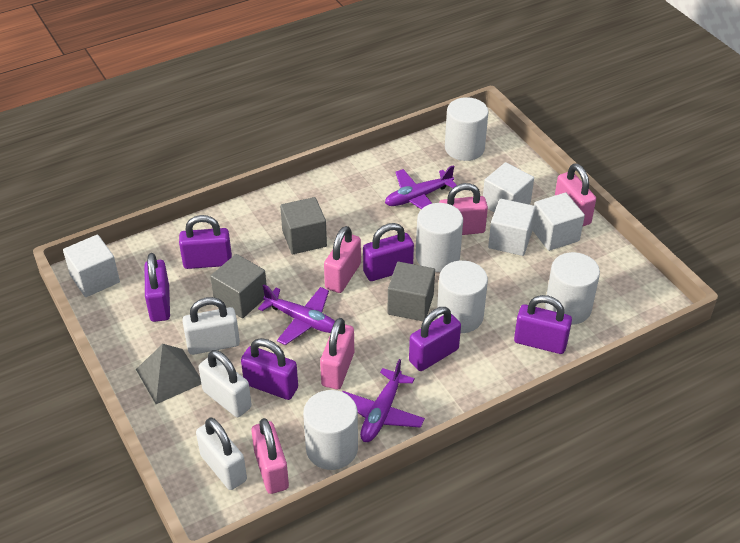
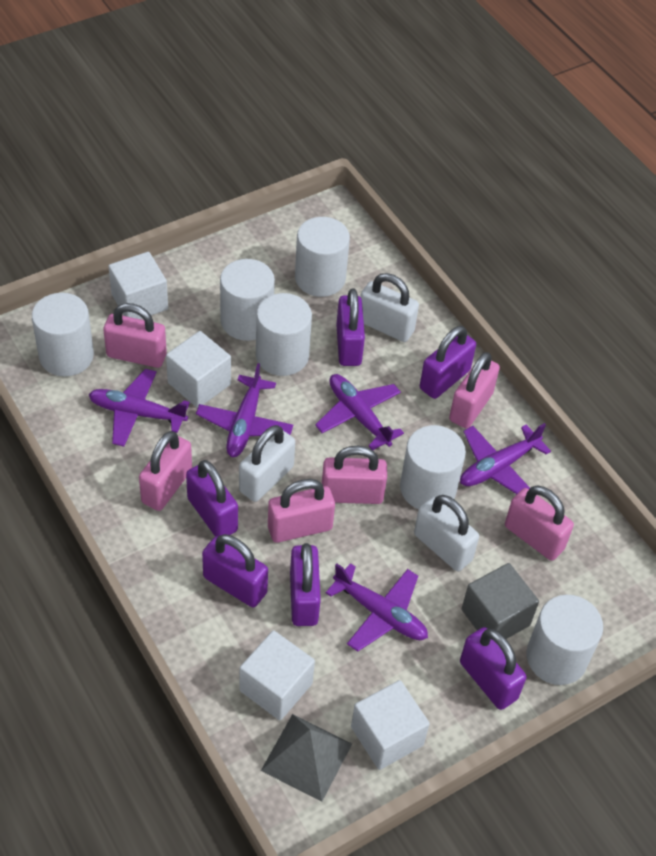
grey cube: 3 -> 1
pink padlock: 5 -> 6
purple plane: 3 -> 5
white cylinder: 5 -> 6

